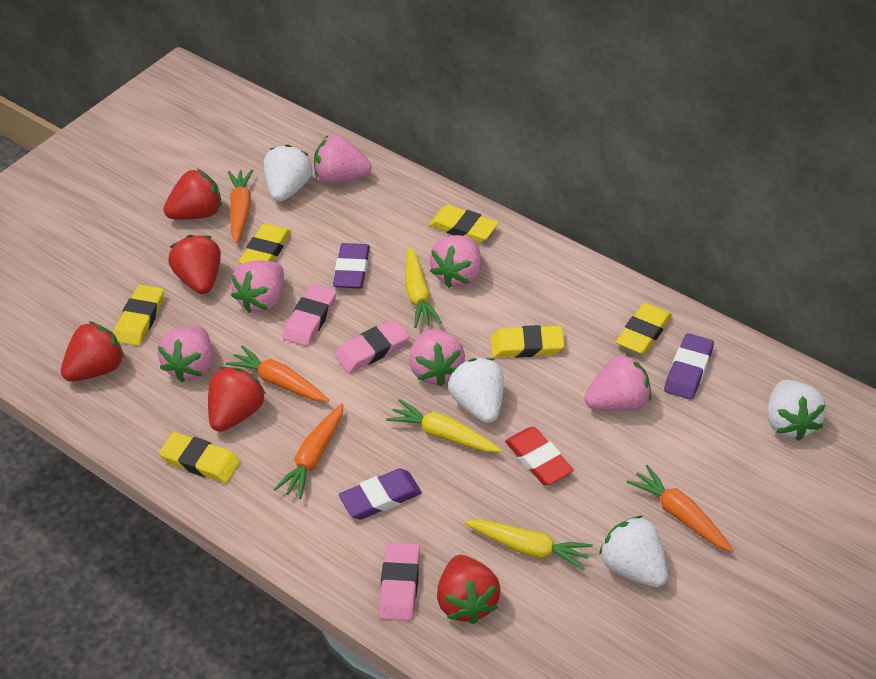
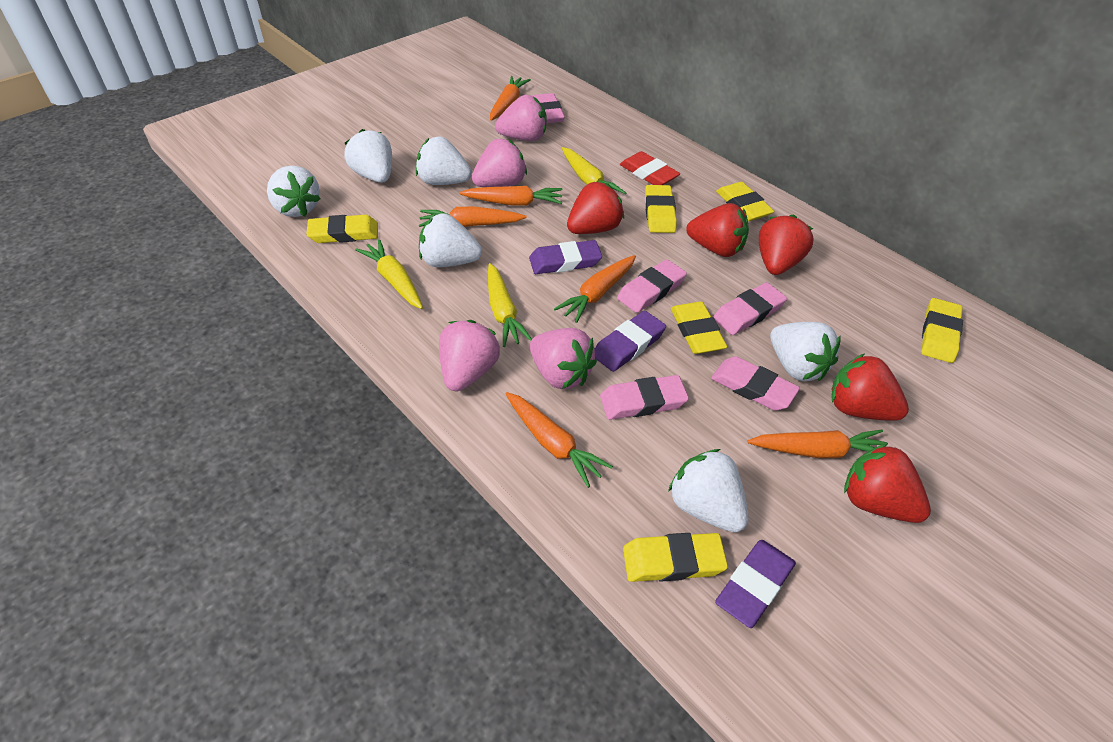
orange carrot: 4 -> 6
pink eraser: 3 -> 5
pink strawberry: 6 -> 4
white strawberry: 4 -> 6

